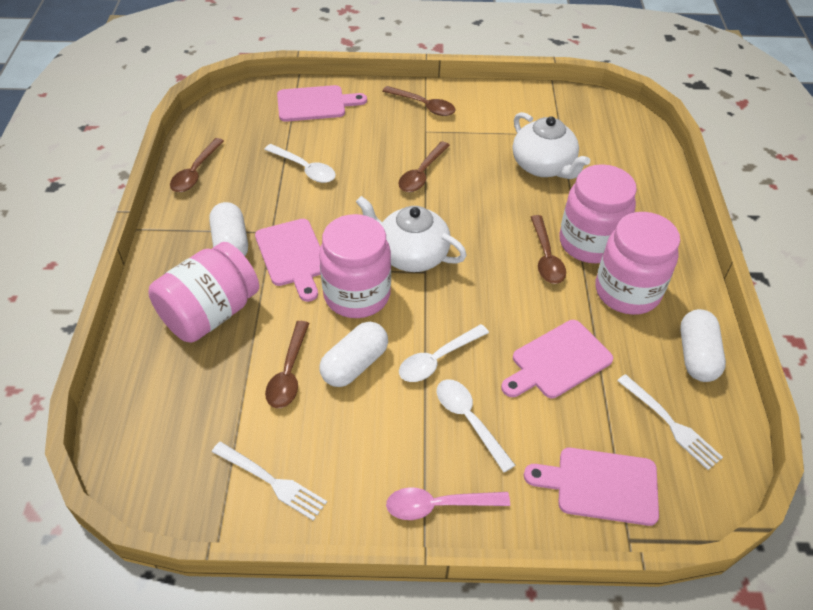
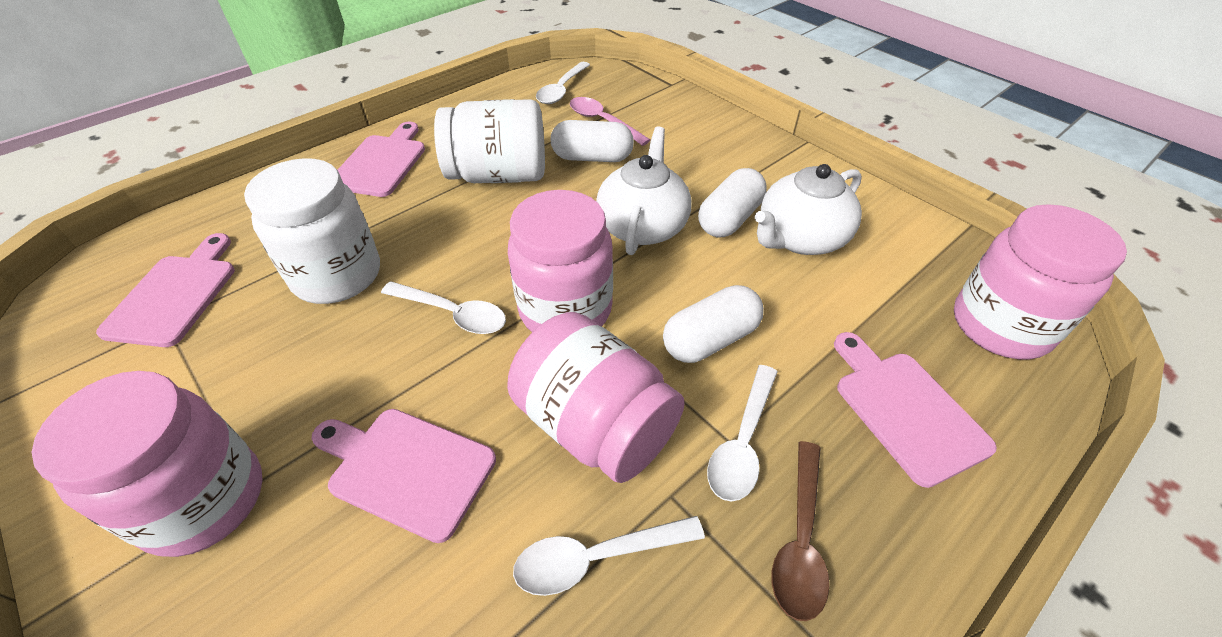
brown spoon: 5 -> 1
white fork: 2 -> 0
white jar: 0 -> 2
white spoon: 3 -> 4

